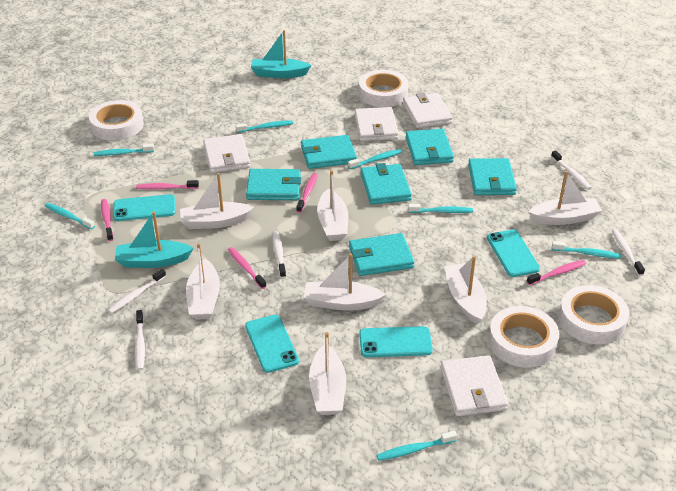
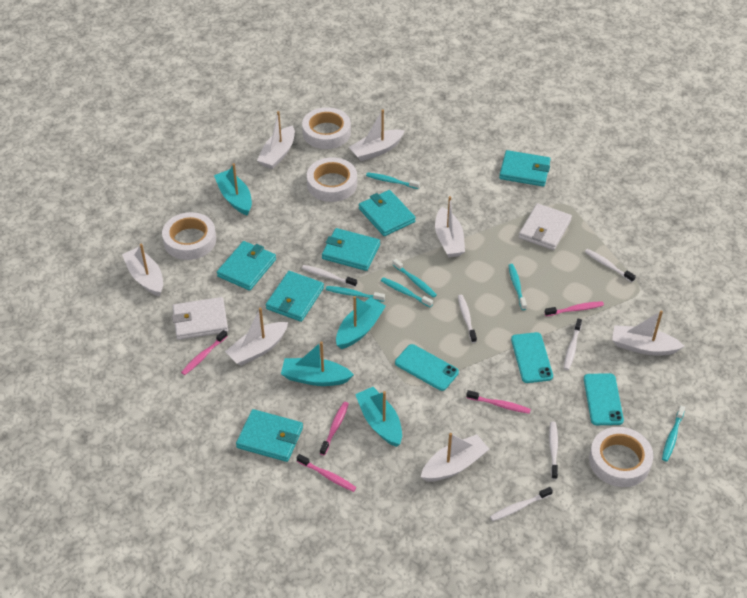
turquoise boat: 2 -> 4
turquoise phone: 4 -> 3
turquoise toothbrush: 7 -> 6
white toothbrush: 5 -> 6
white wallet: 4 -> 2

